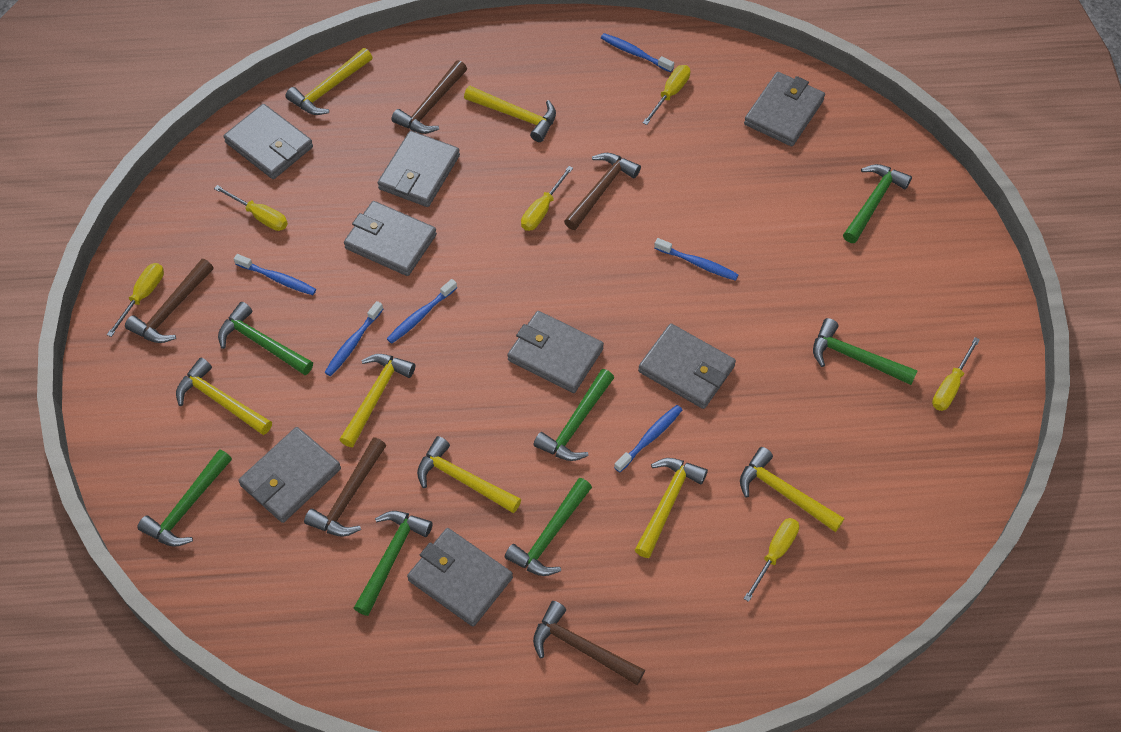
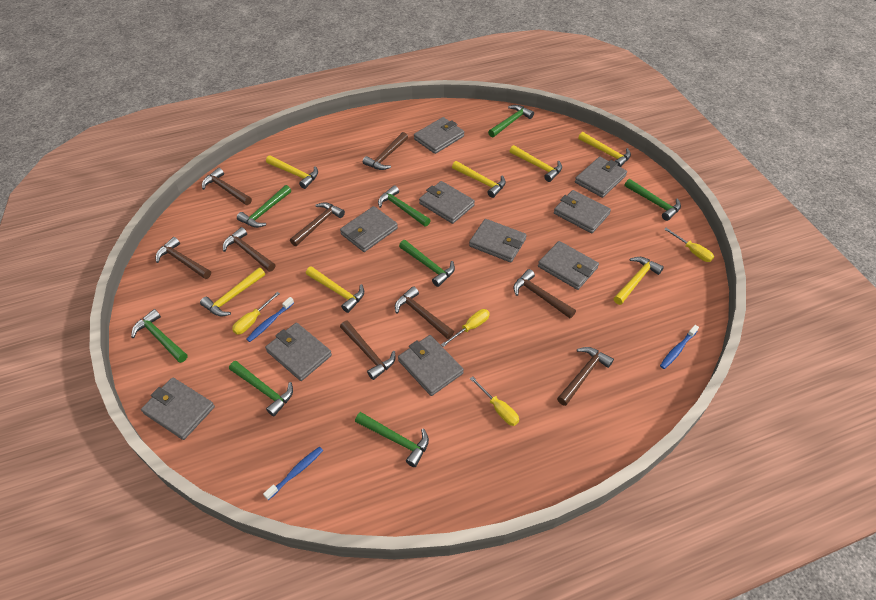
blue toothbrush: 6 -> 3
brown hammer: 5 -> 9
green hammer: 7 -> 8
grey wallet: 8 -> 10
yellow screwdriver: 6 -> 4

